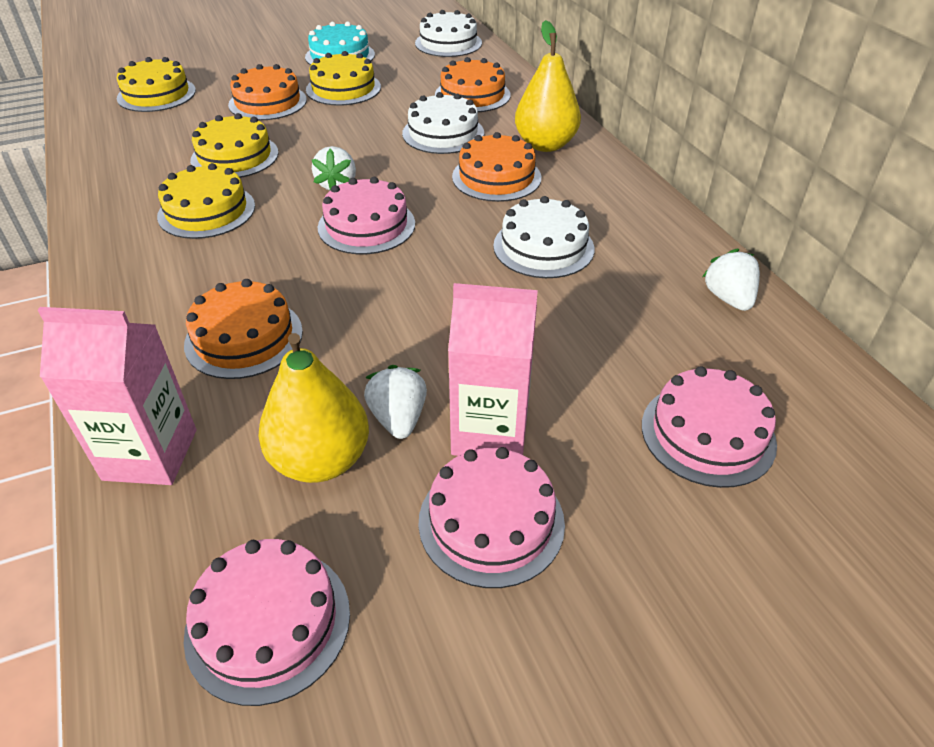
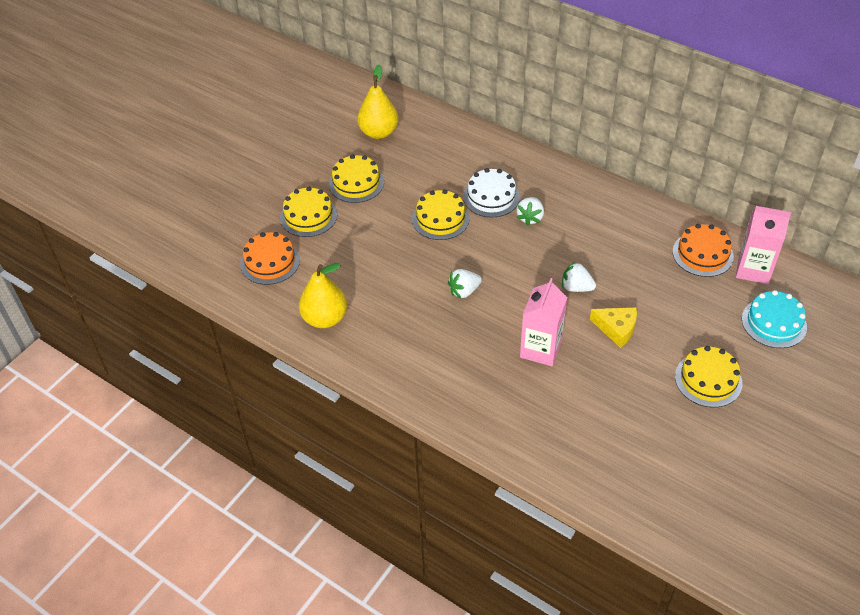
orange cake: 4 -> 2
pink cake: 4 -> 0
white cake: 3 -> 1
yellow cheese: 0 -> 1

